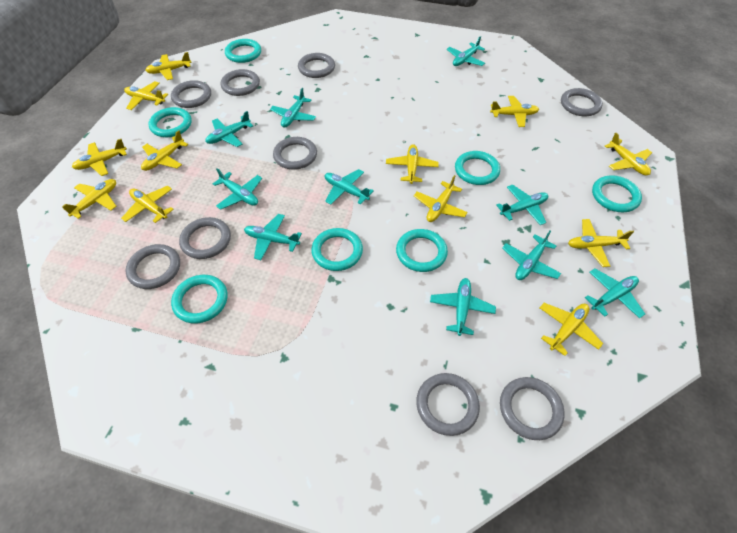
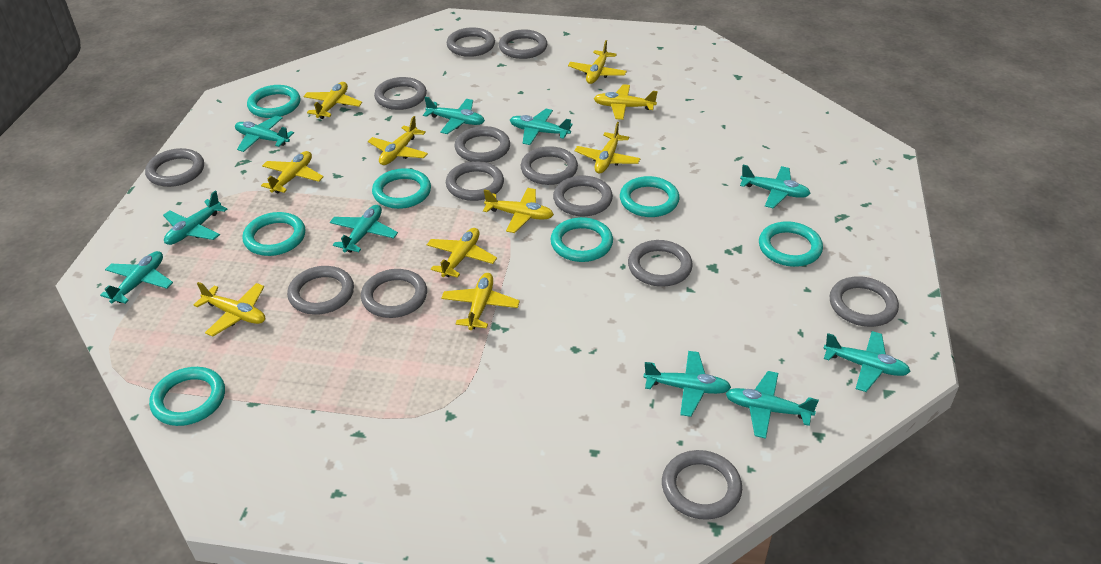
grey ring: 9 -> 13
yellow plane: 12 -> 10

